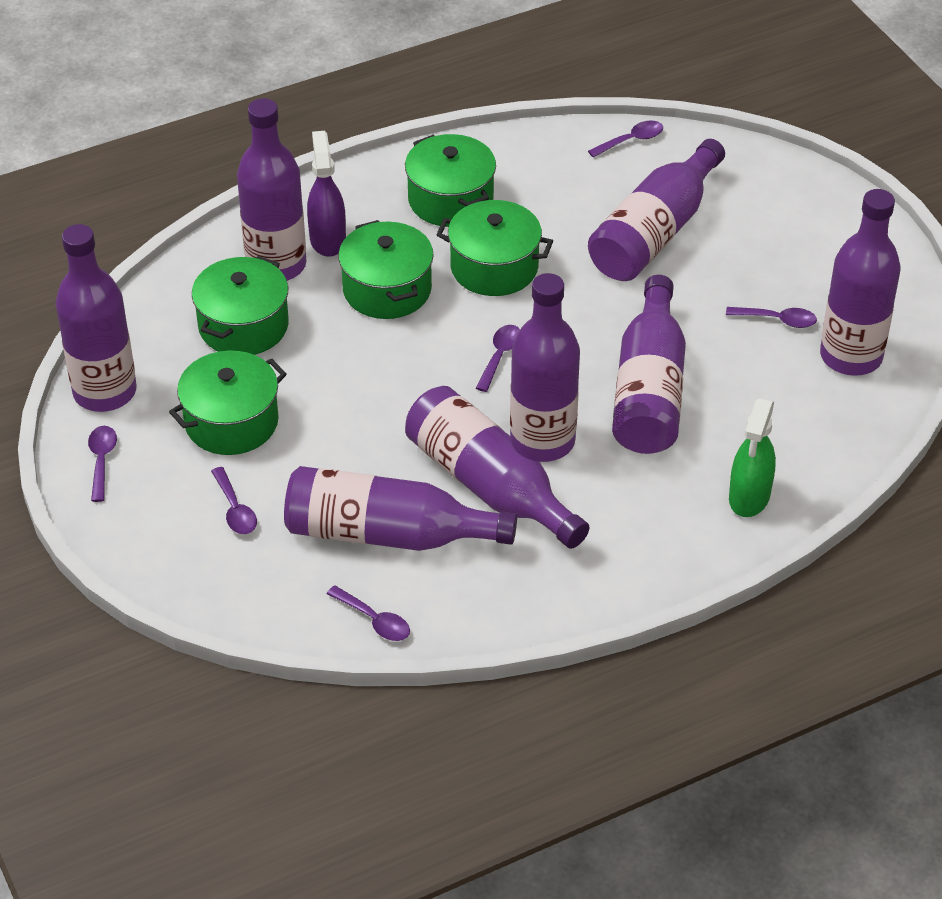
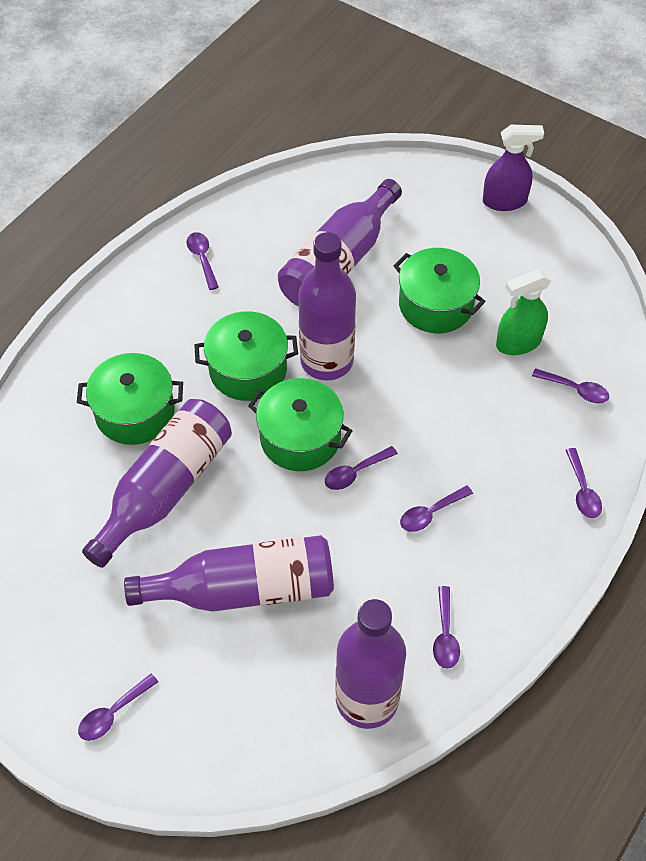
green pot: 5 -> 4
purple bottle: 8 -> 5
purple spoon: 6 -> 7

